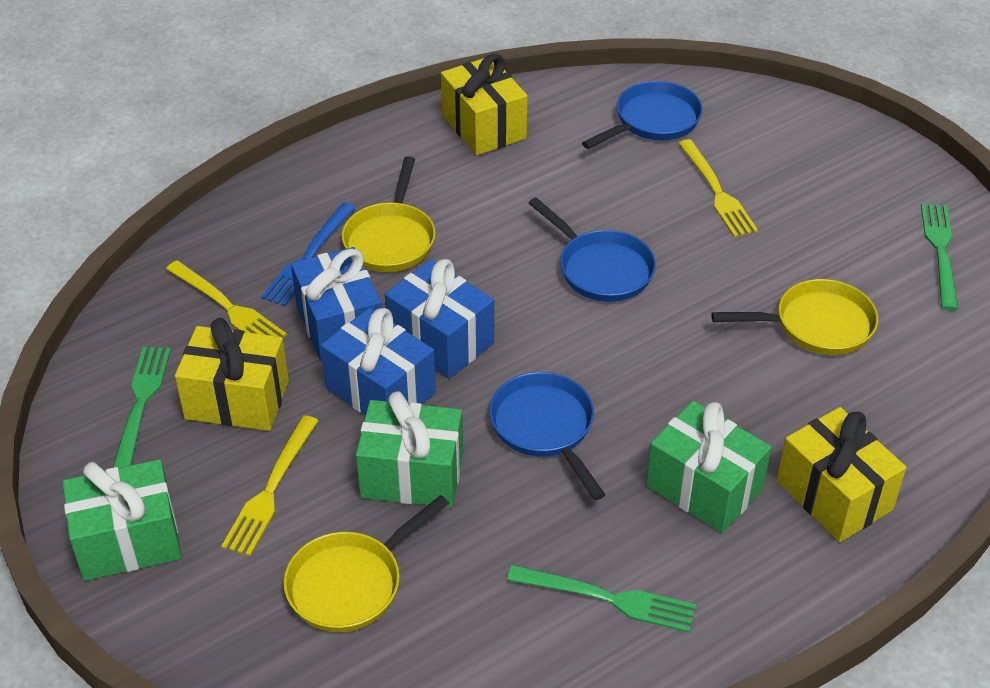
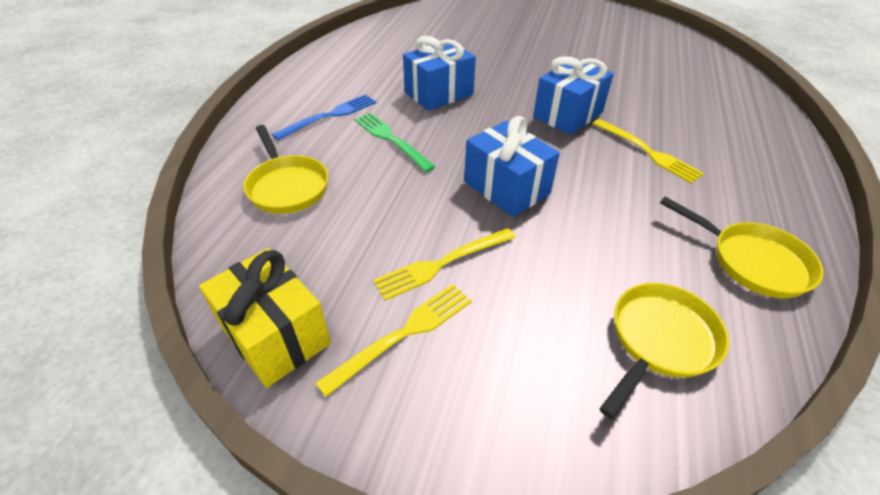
blue pan: 3 -> 0
green fork: 3 -> 1
green gift: 3 -> 0
yellow gift: 3 -> 1

